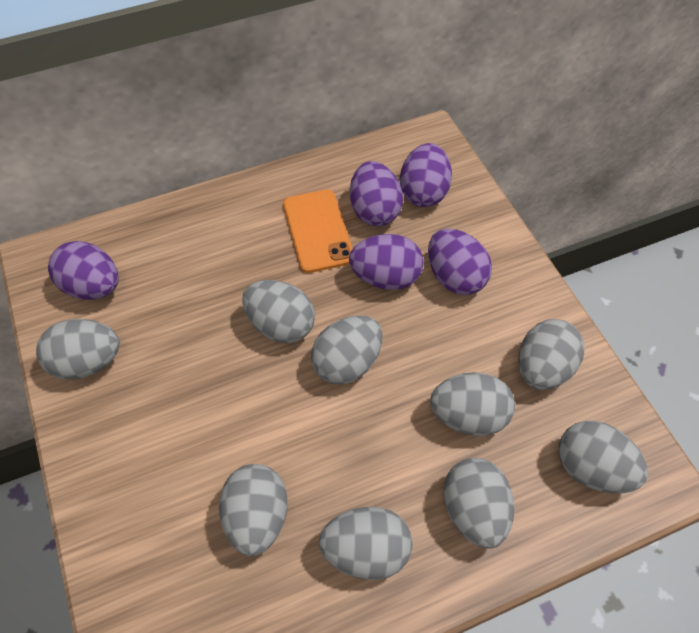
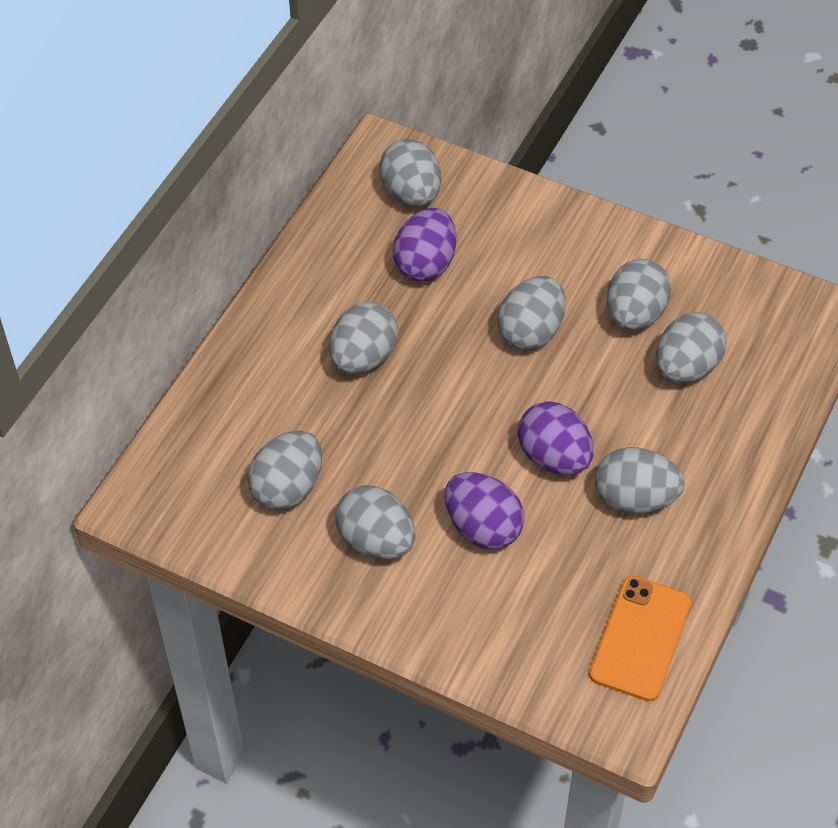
grey egg: 9 -> 8
purple egg: 5 -> 3

